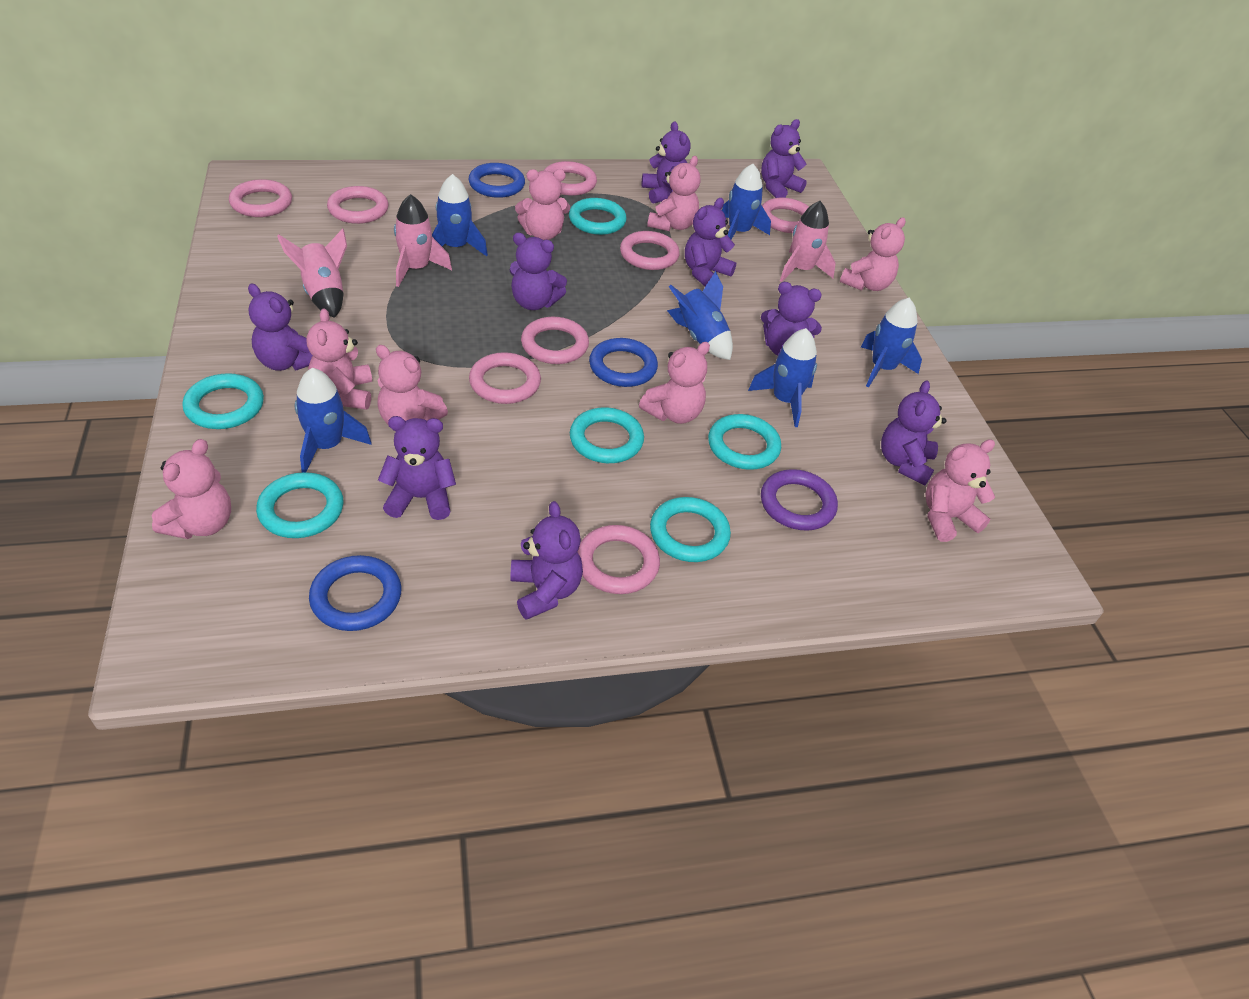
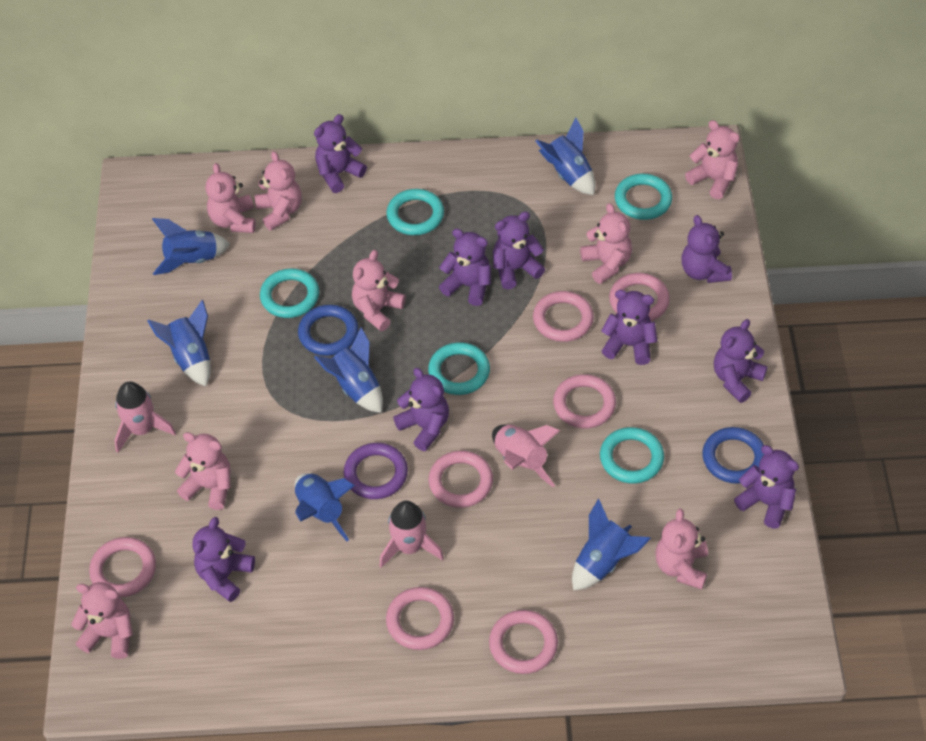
blue ring: 3 -> 2
pink ring: 8 -> 7
turquoise ring: 6 -> 5

